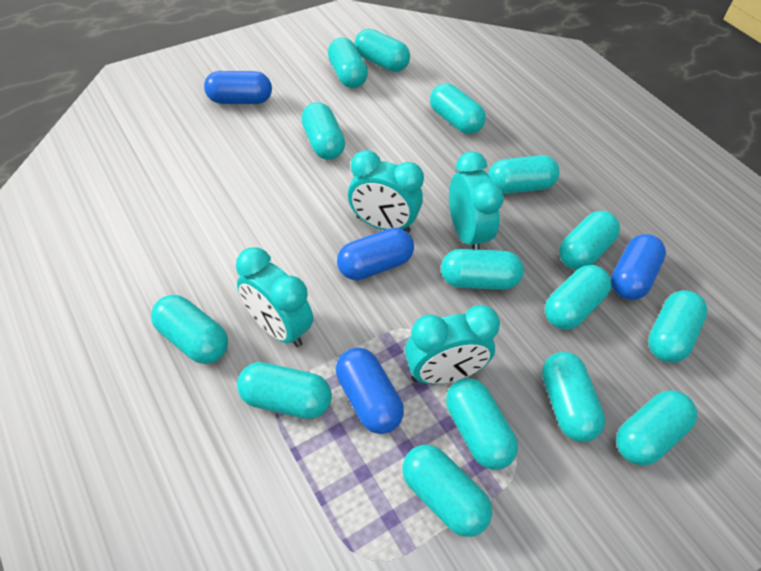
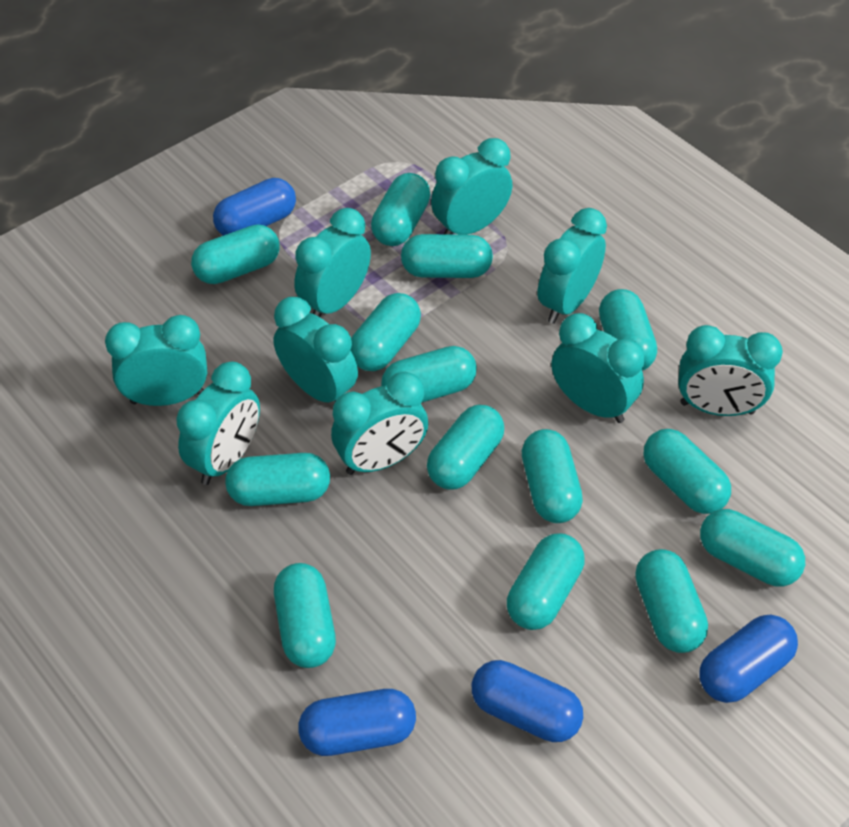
turquoise capsule: 15 -> 14
turquoise clock: 4 -> 9

